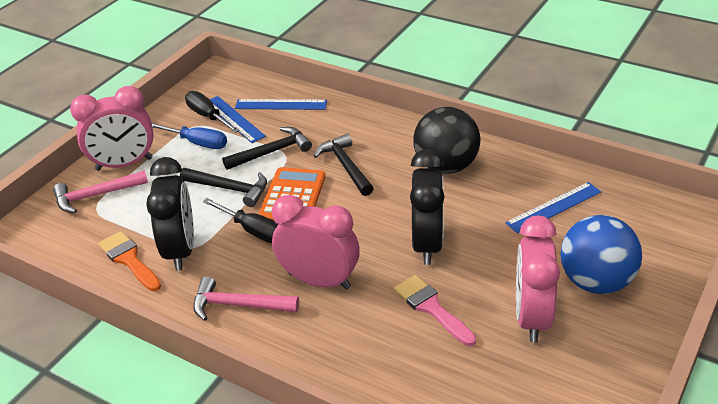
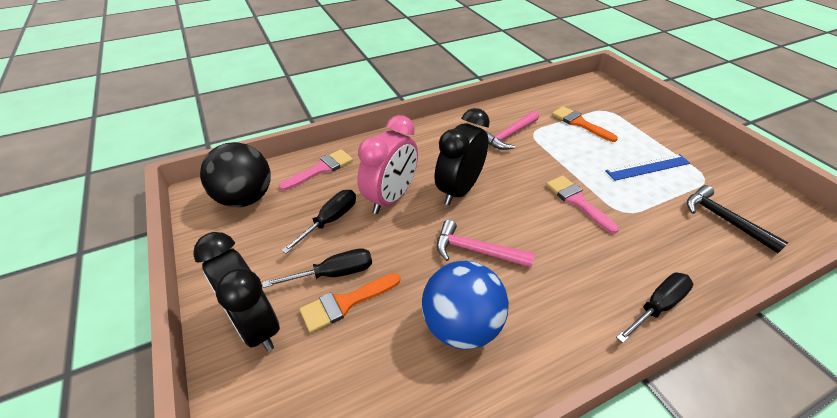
black hammer: 3 -> 1
black screwdriver: 2 -> 3
blue ruler: 3 -> 1
blue screwdriver: 1 -> 0
orange brush: 1 -> 2
orange calculator: 1 -> 0
pink brush: 1 -> 2
pink clock: 3 -> 1

